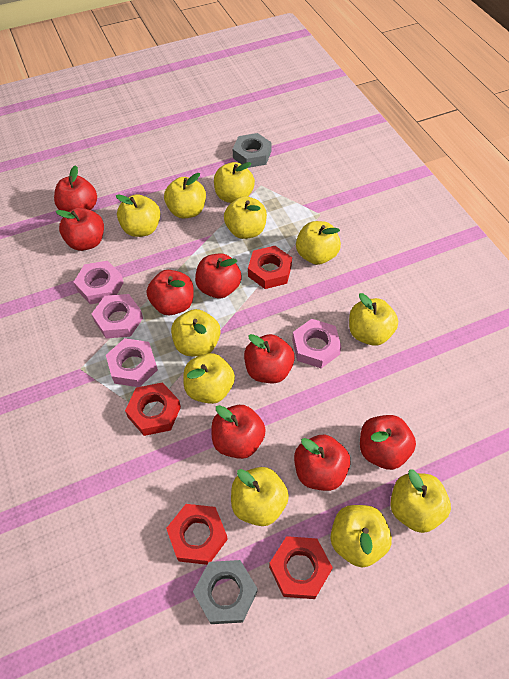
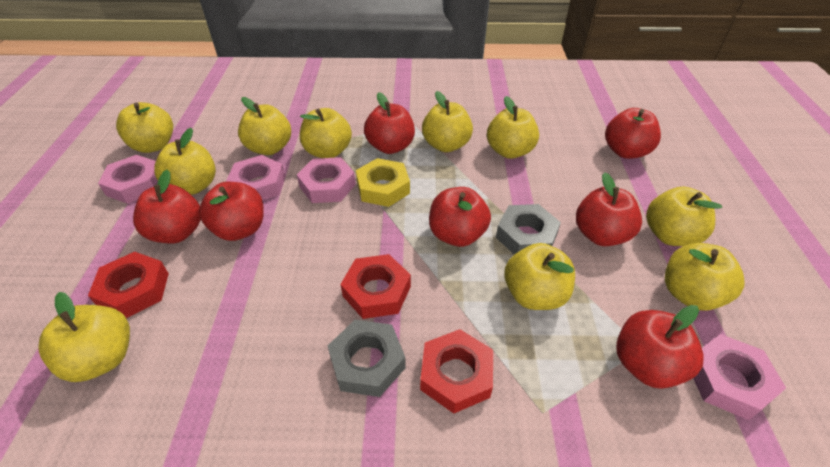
red apple: 8 -> 7
red nut: 4 -> 3
yellow apple: 11 -> 10
yellow nut: 0 -> 1

